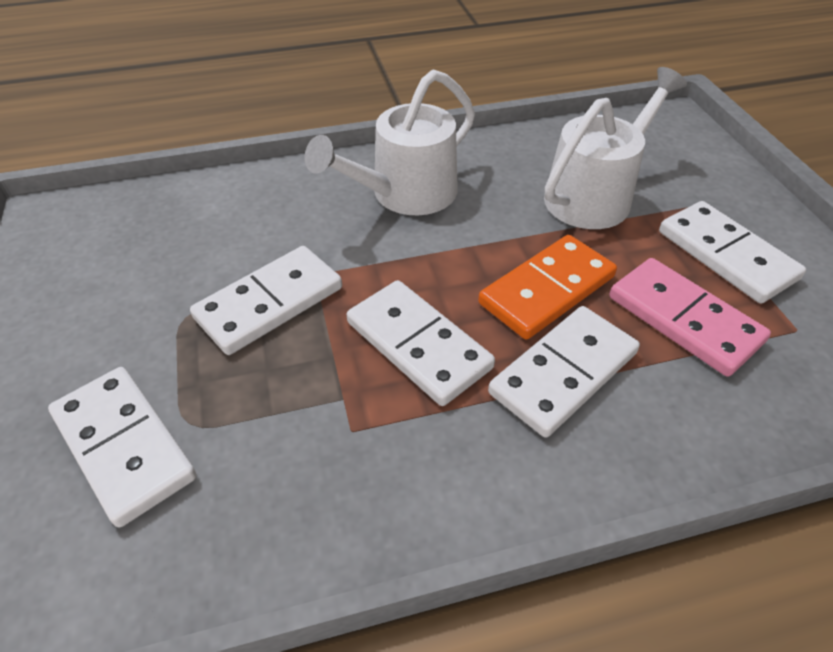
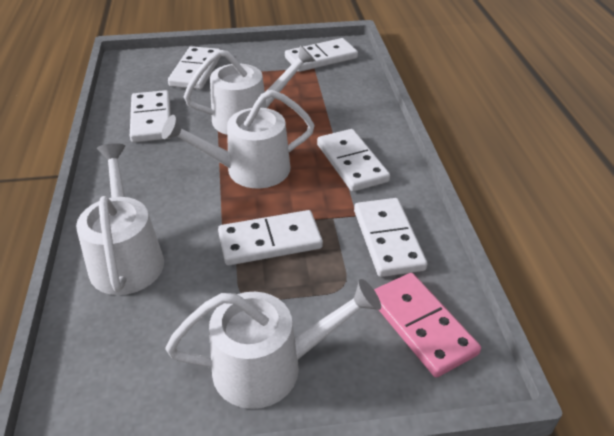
orange domino: 1 -> 0
white domino: 5 -> 6
white watering can: 2 -> 4

